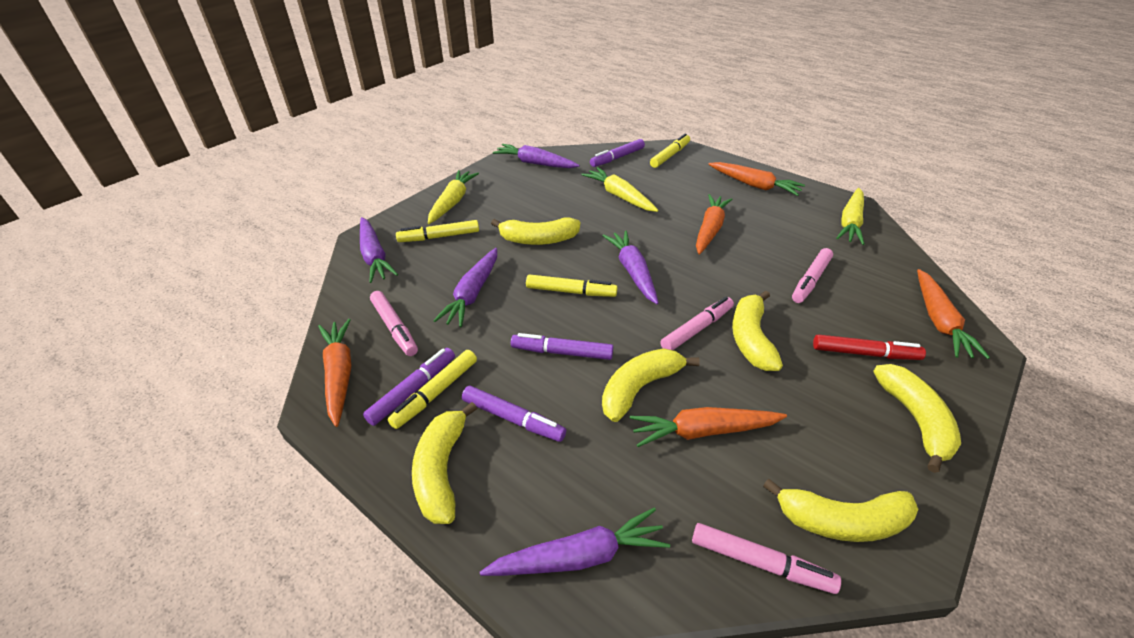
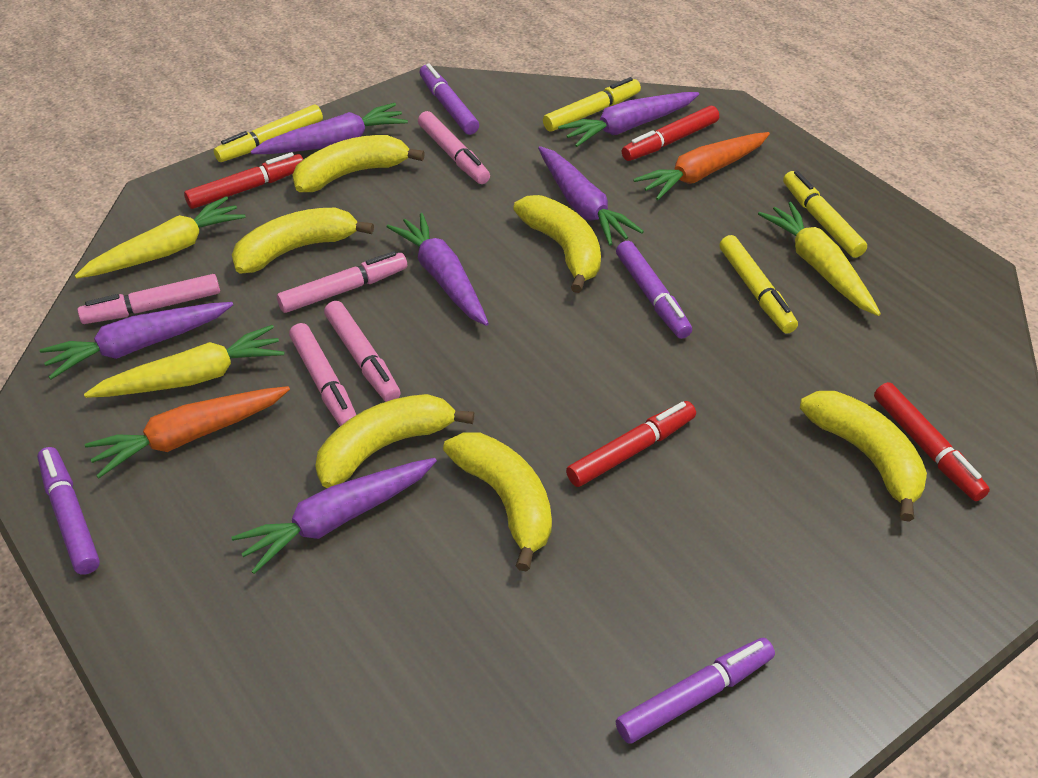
orange carrot: 5 -> 2
pink marker: 4 -> 5
purple carrot: 5 -> 6
red marker: 1 -> 4

